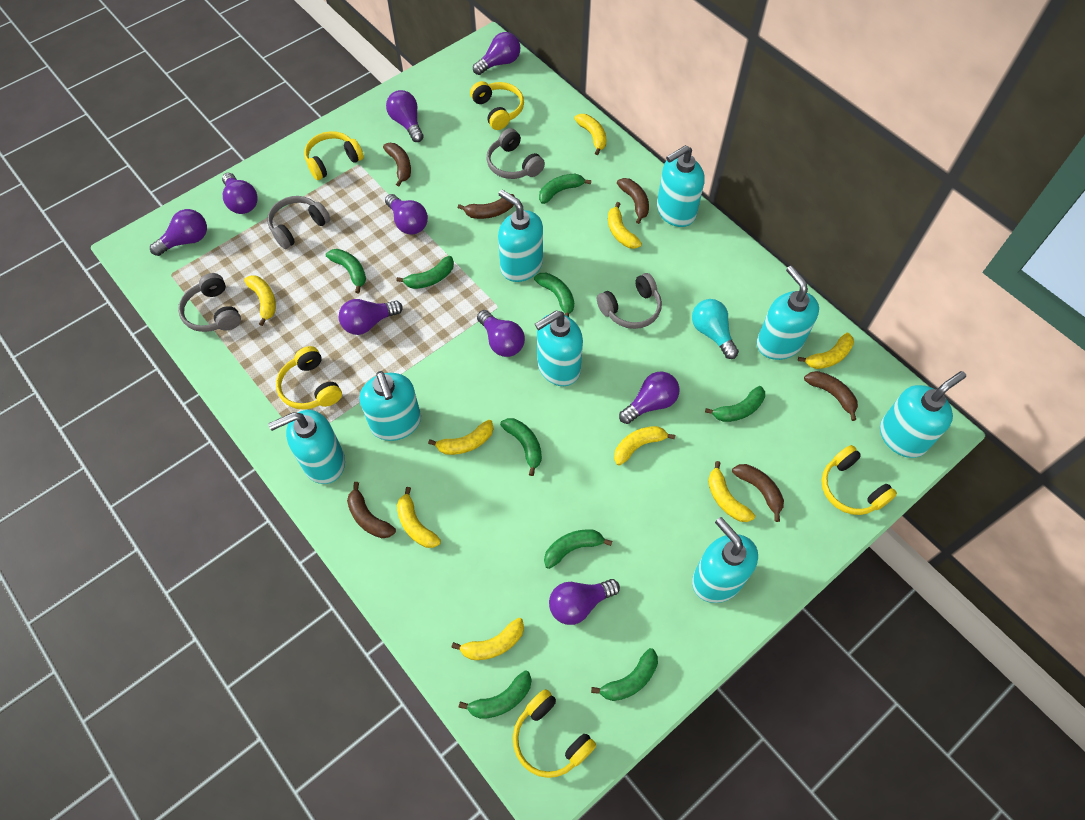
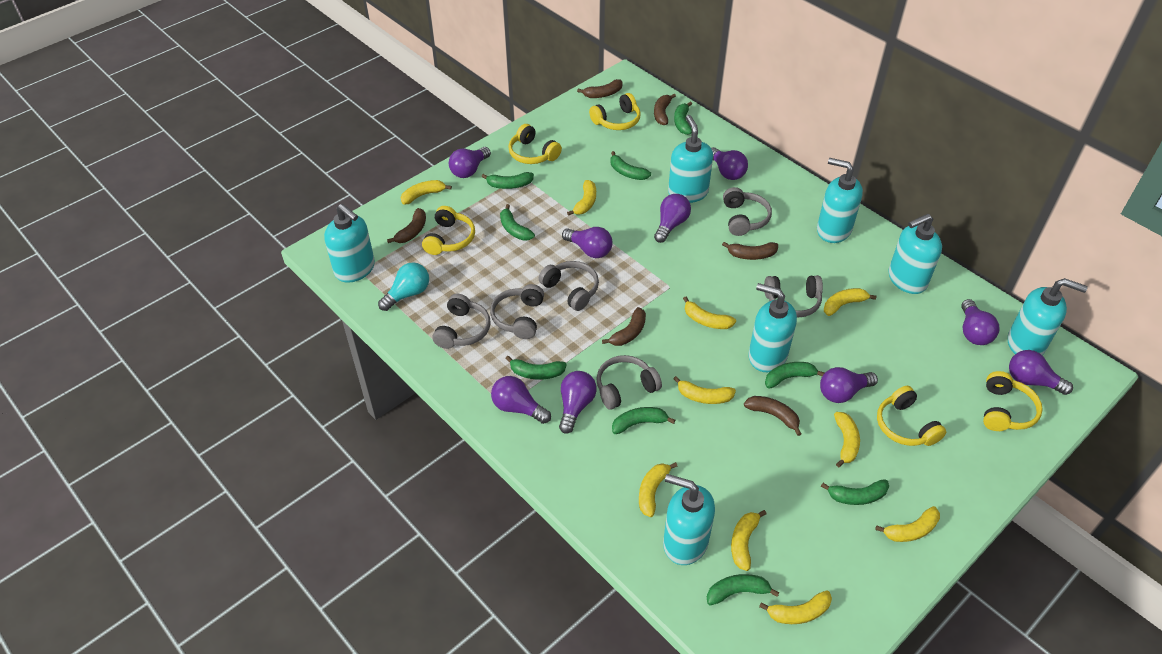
grey headphones: 4 -> 6
turquoise soap dispenser: 8 -> 7
yellow banana: 9 -> 10

